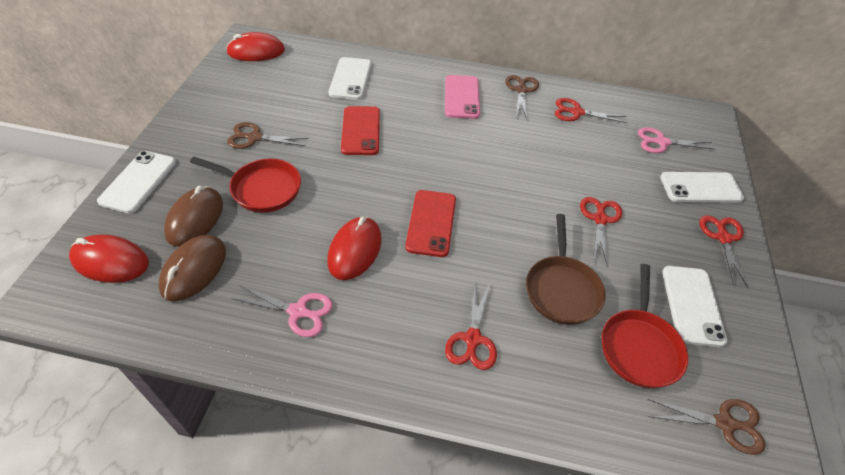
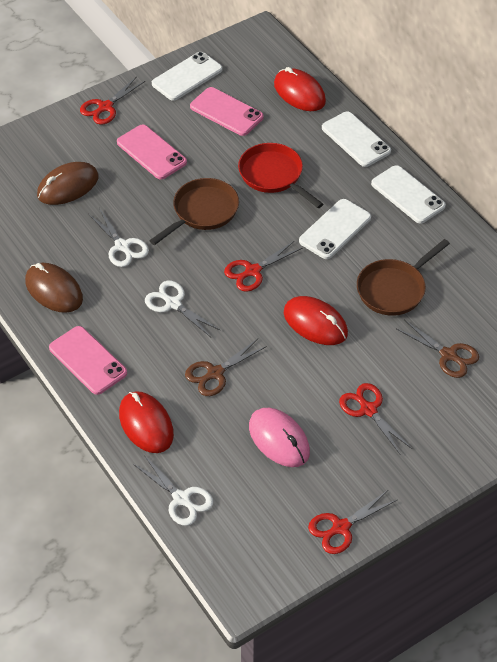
brown pan: 1 -> 2
brown scissors: 3 -> 2
pink mouse: 0 -> 1
pink phone: 1 -> 3
pink scissors: 2 -> 0
red pan: 2 -> 1
red phone: 2 -> 0
white scissors: 0 -> 3

